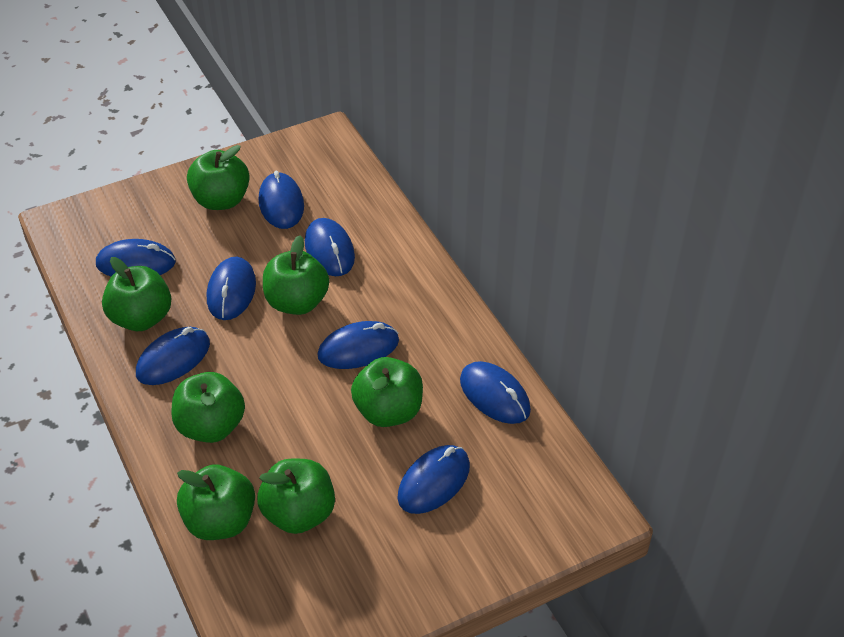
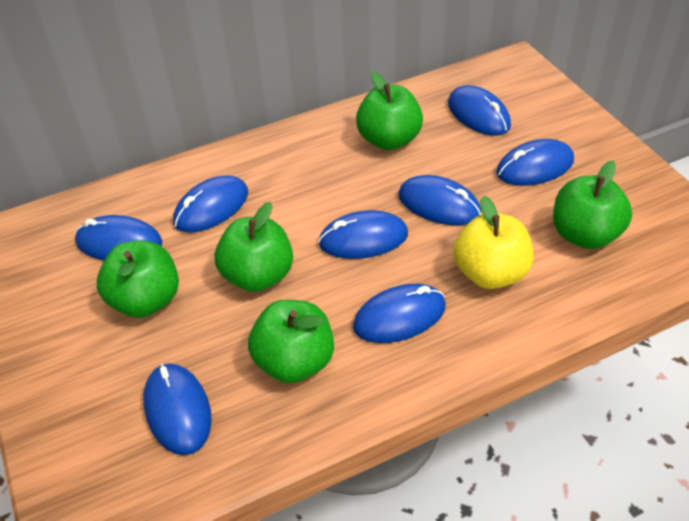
green apple: 7 -> 5
yellow apple: 0 -> 1

